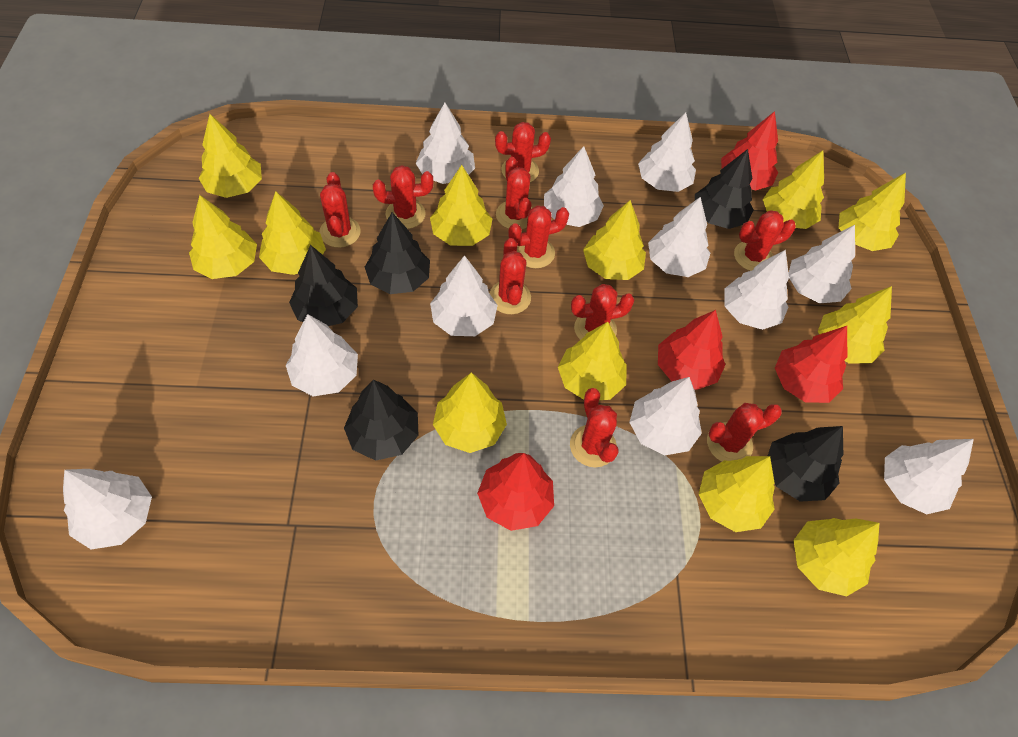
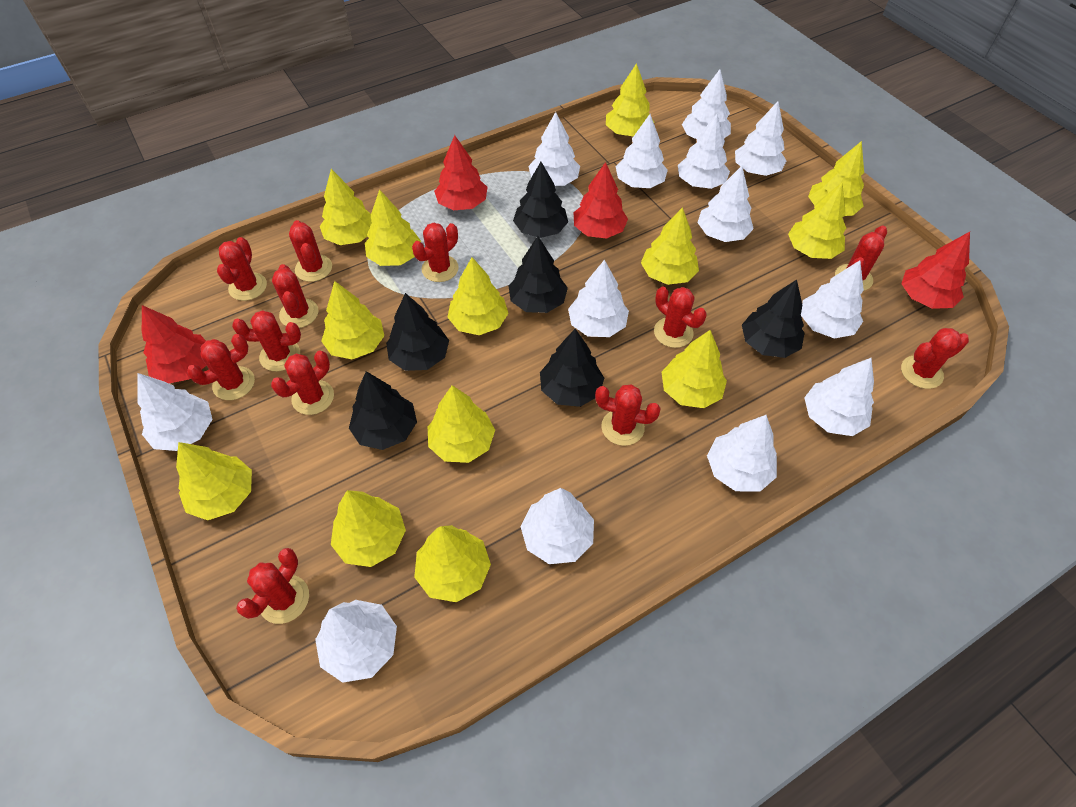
black tree: 5 -> 6
red cactus: 10 -> 12
white tree: 11 -> 13
yellow tree: 12 -> 13

